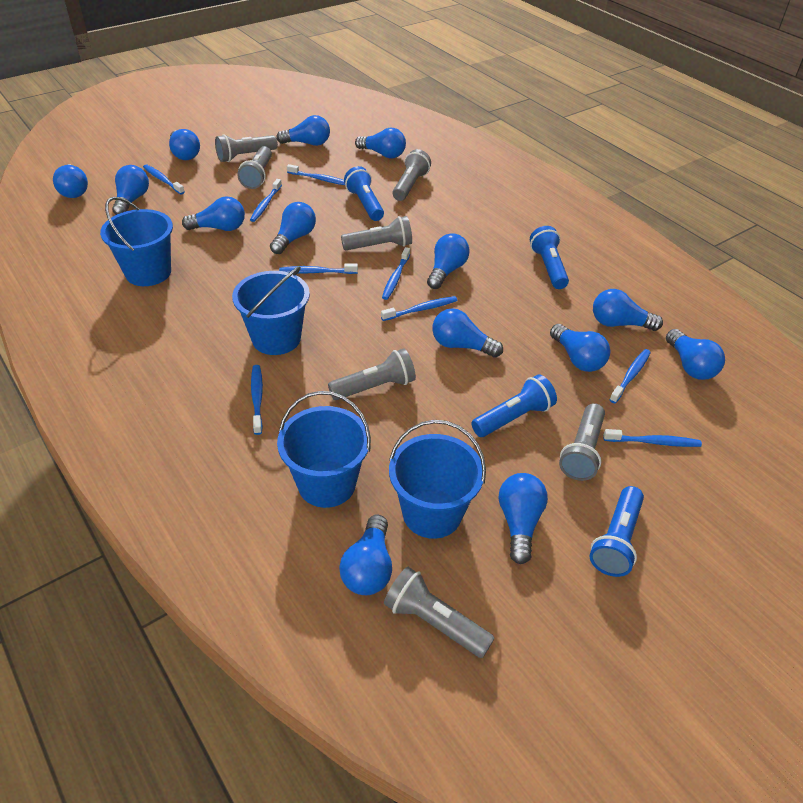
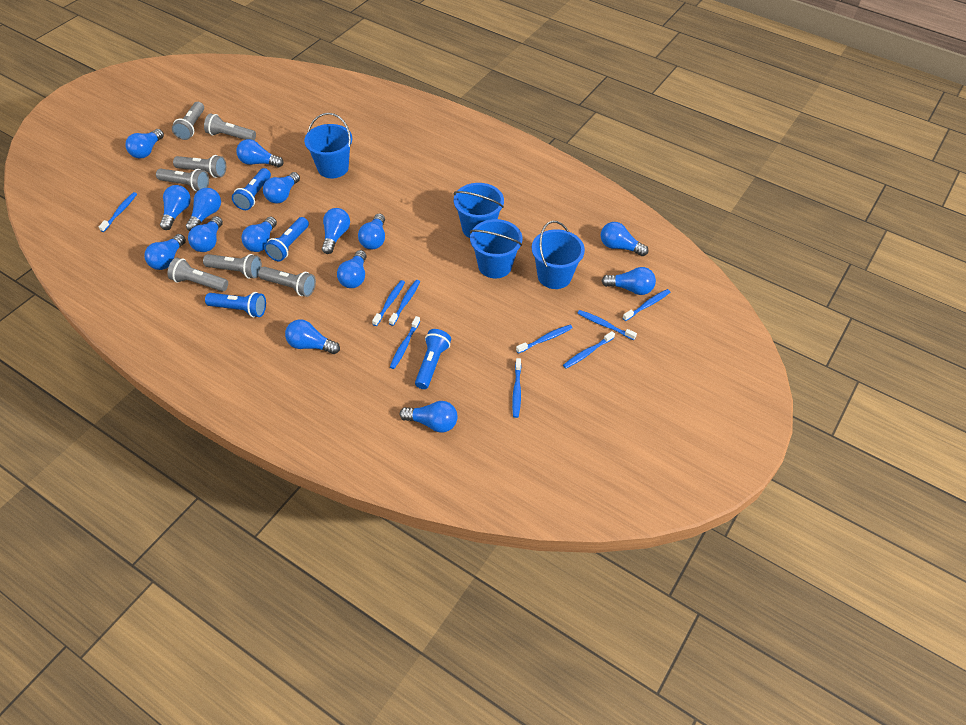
blue light bulb: 14 -> 15

